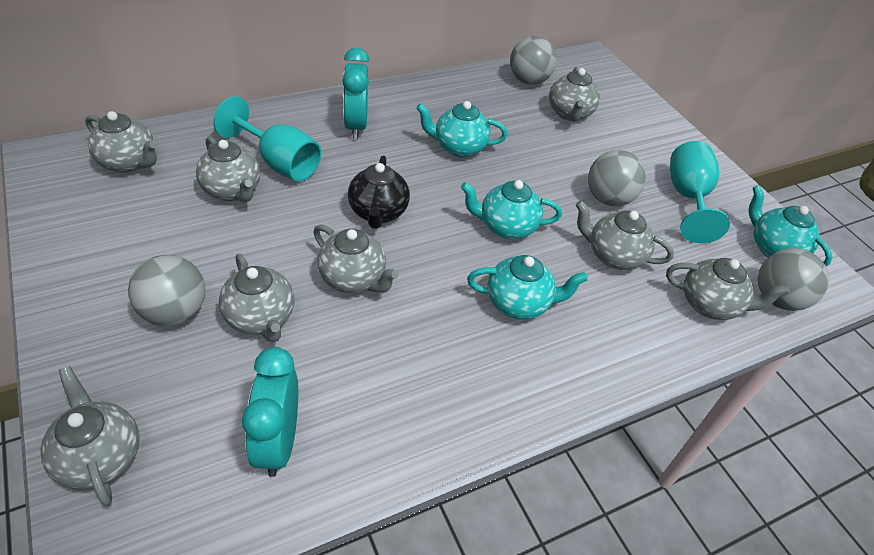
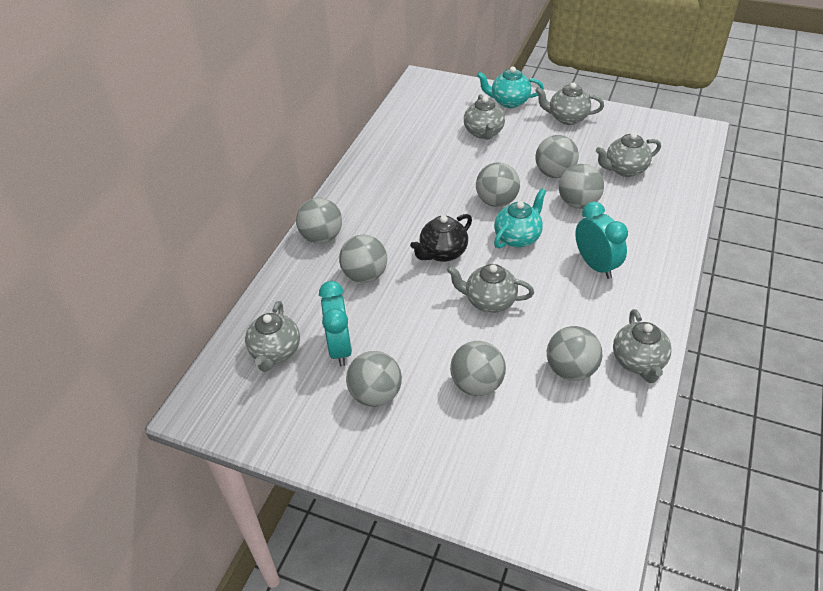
grey ball: 4 -> 8
grey teapot: 8 -> 6
turquoise goblet: 2 -> 0
turquoise teapot: 4 -> 2

